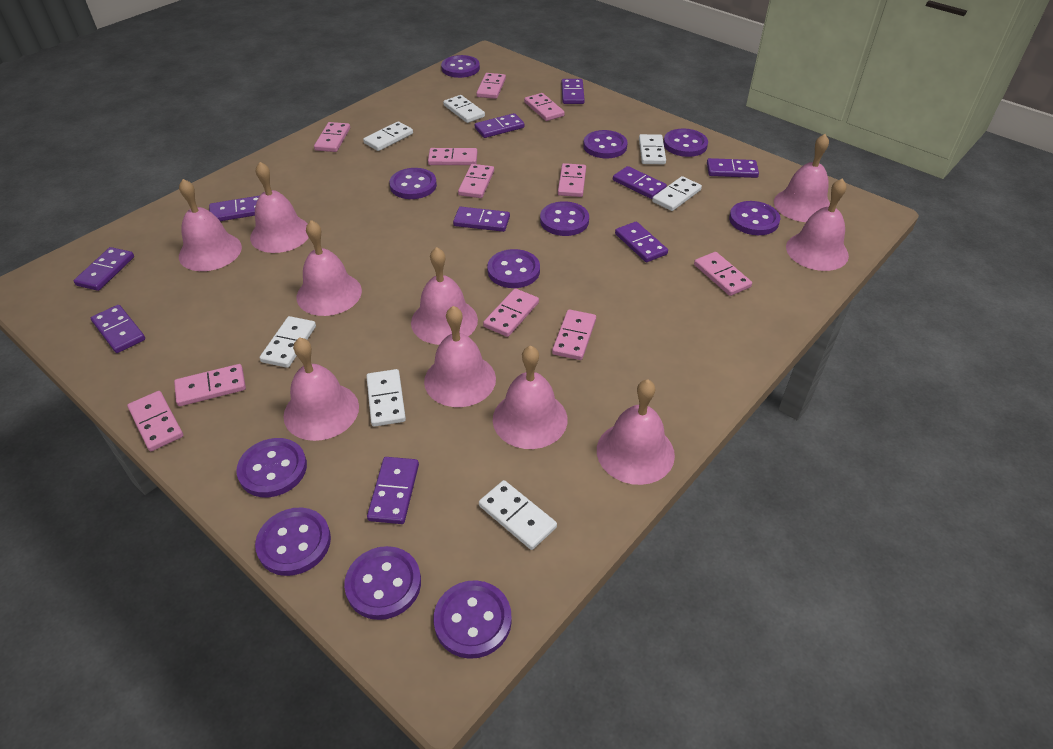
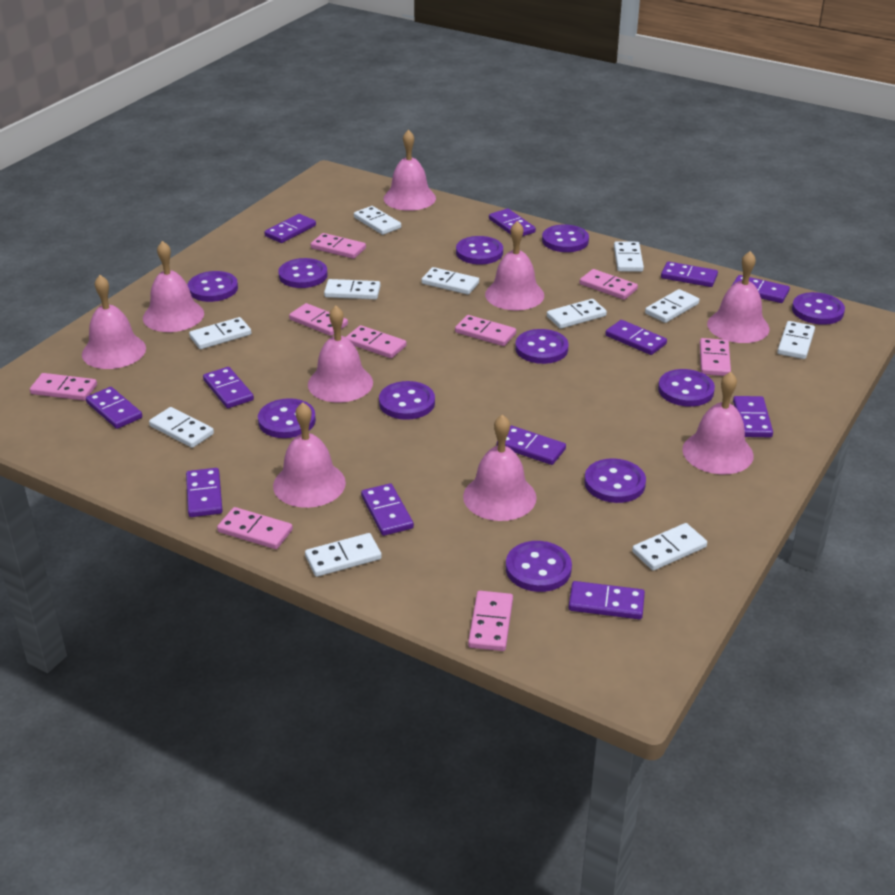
pink bell: 10 -> 9
pink domino: 11 -> 9
purple domino: 10 -> 12
white domino: 7 -> 11

